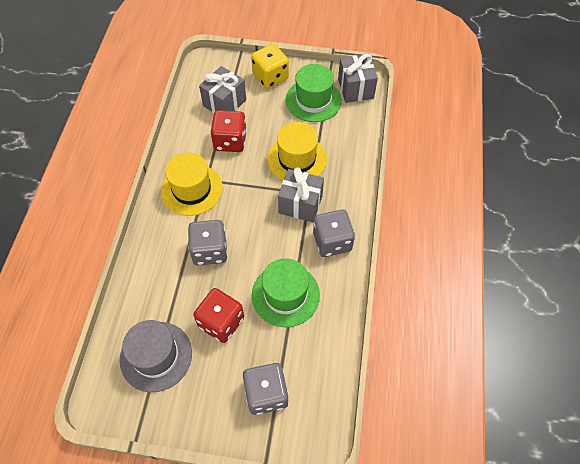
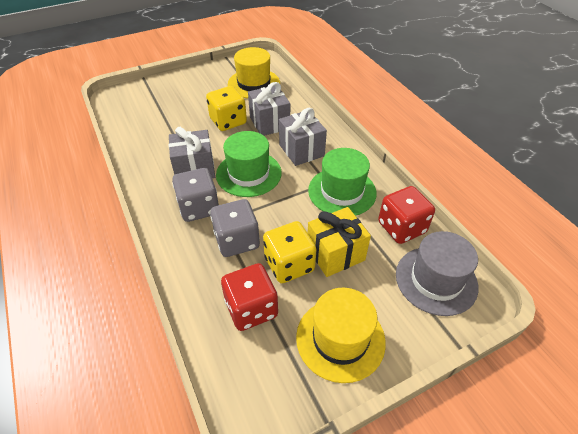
grey dice: 3 -> 2
yellow dice: 1 -> 2
yellow gift: 0 -> 1

